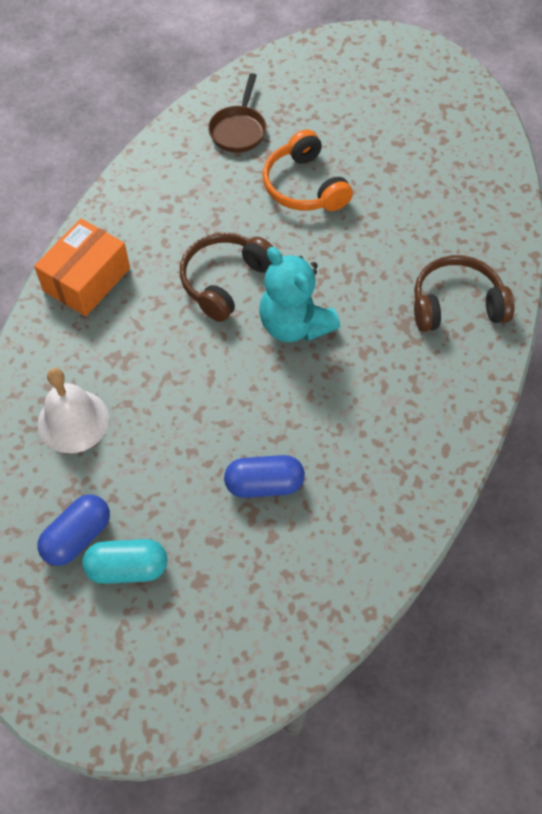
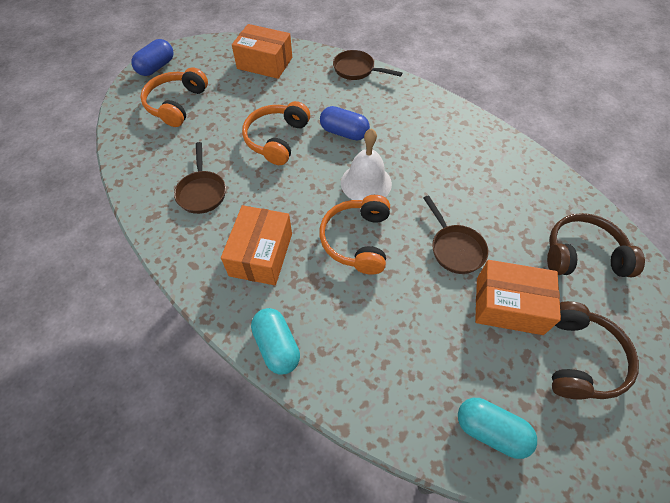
brown pan: 1 -> 3
orange box: 1 -> 3
orange headphones: 1 -> 3
turquoise capsule: 1 -> 2
turquoise teddy bear: 1 -> 0

